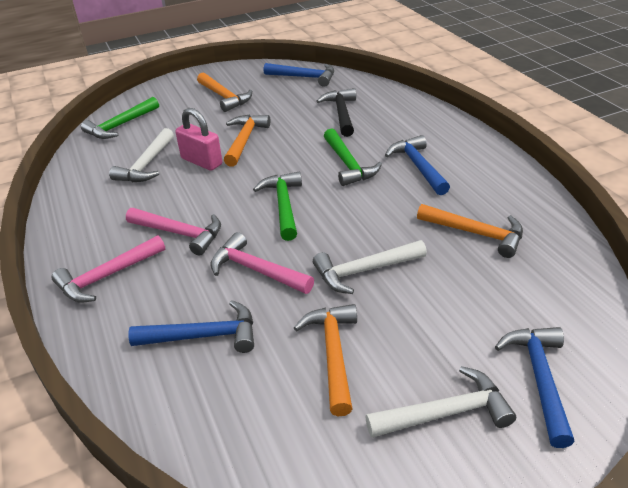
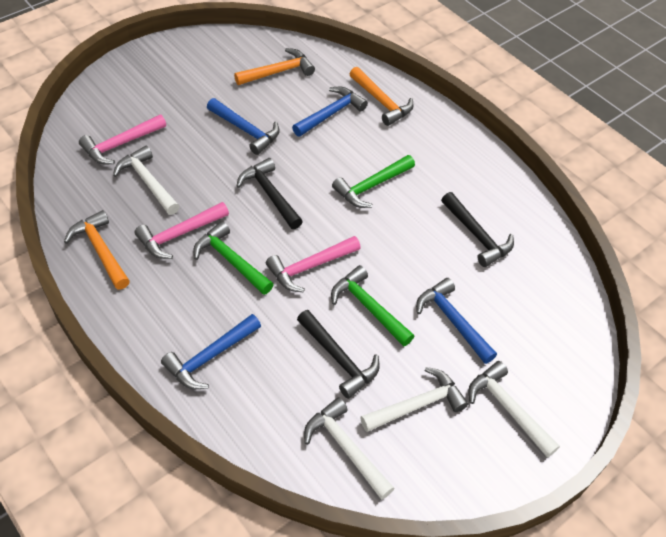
black hammer: 1 -> 3
orange hammer: 4 -> 3
pink padlock: 1 -> 0
white hammer: 3 -> 4

